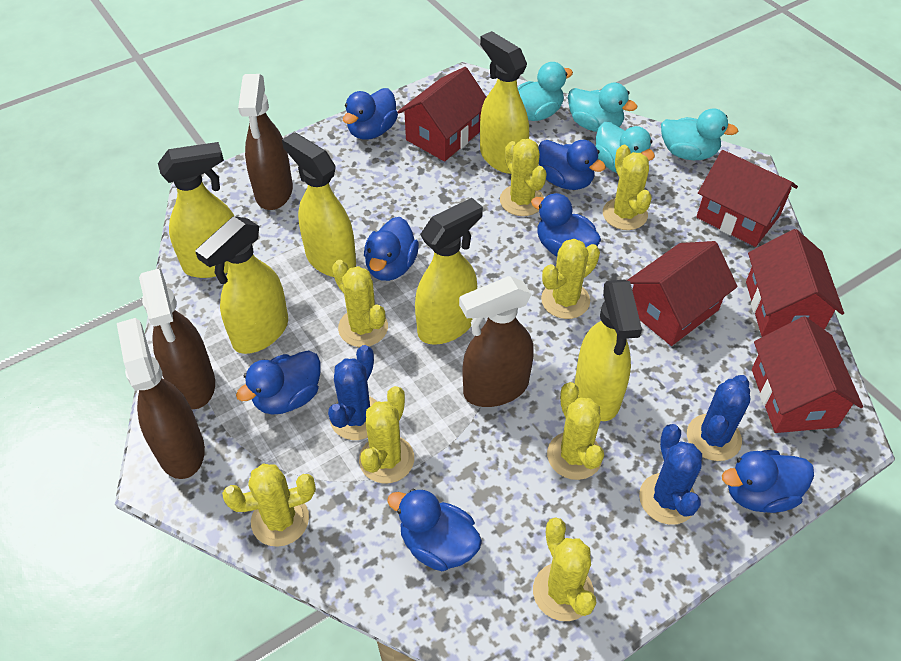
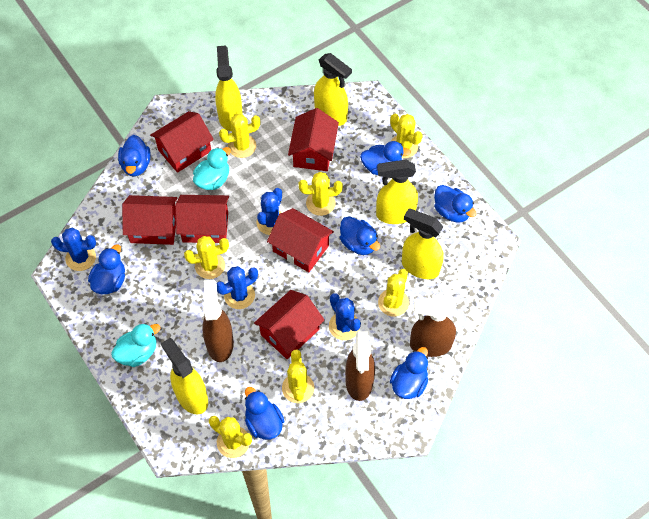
blue cactus: 3 -> 4
brown spray bottle: 4 -> 3
red house: 5 -> 6
turquoise duck: 4 -> 2
yellow cactus: 8 -> 7
yellow spray bottle: 6 -> 5

